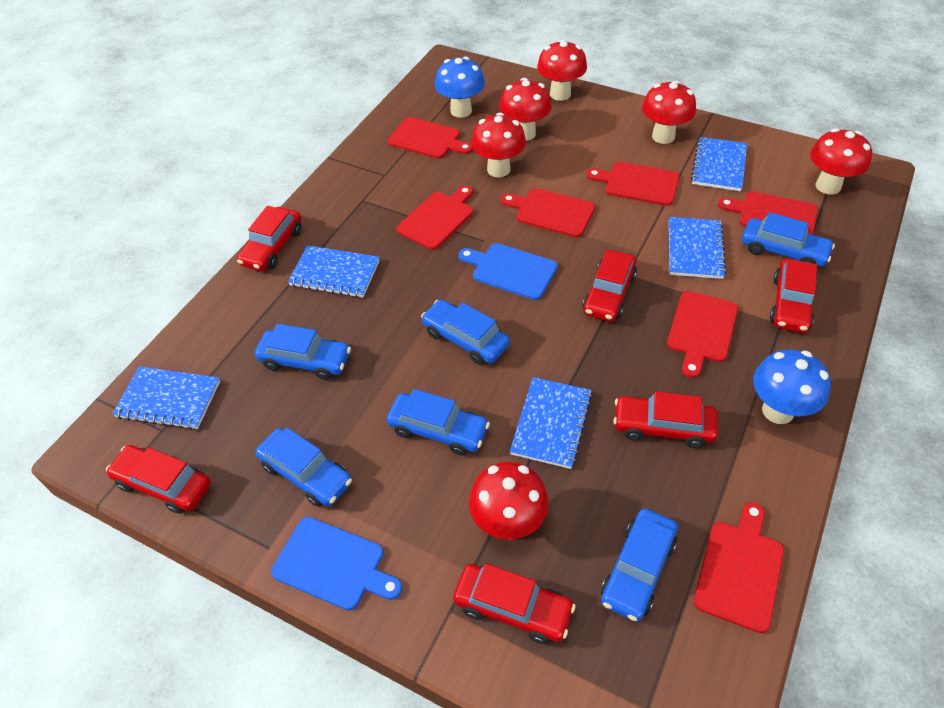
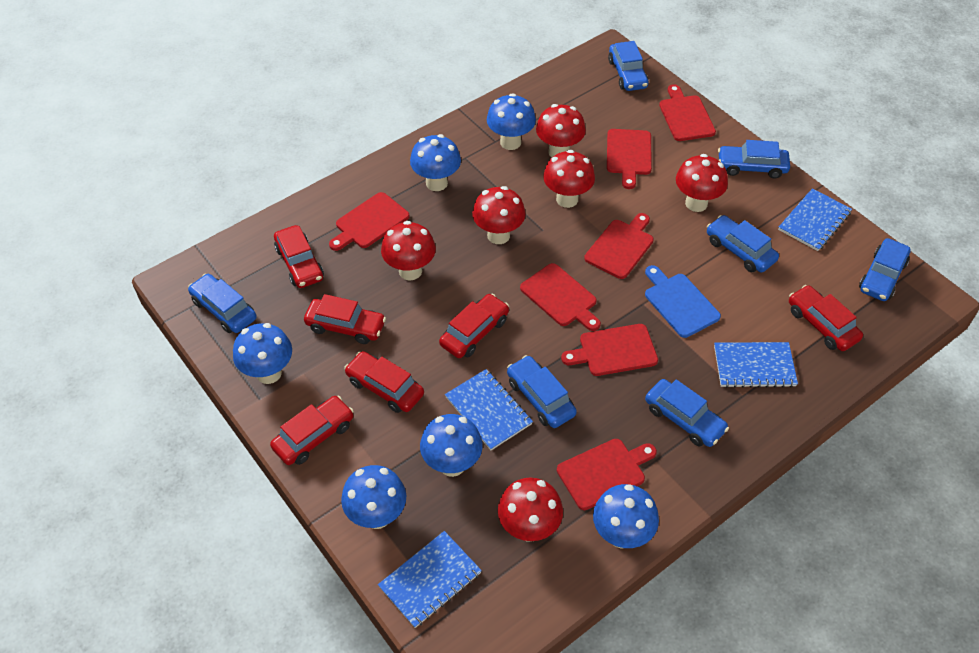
blue car: 6 -> 7
blue cutting board: 2 -> 1
blue mushroom: 2 -> 6
blue notebook: 5 -> 4

